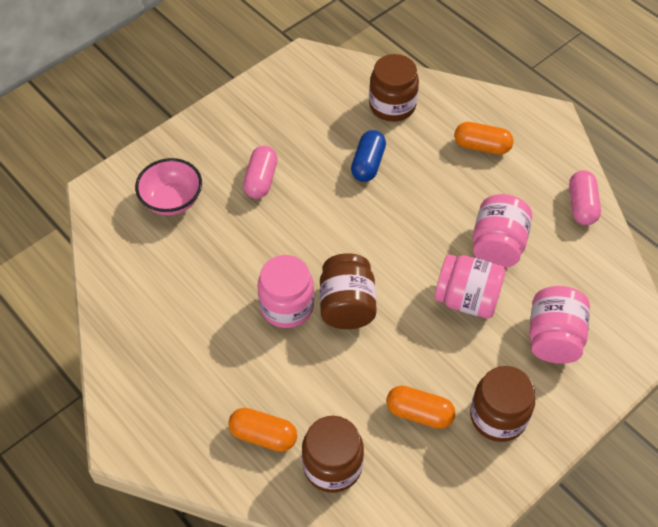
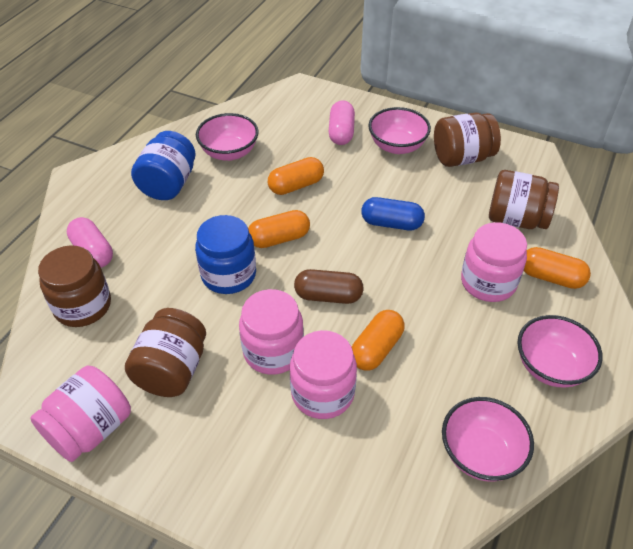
blue jar: 0 -> 2
brown capsule: 0 -> 1
orange capsule: 3 -> 4
pink bowl: 1 -> 4

